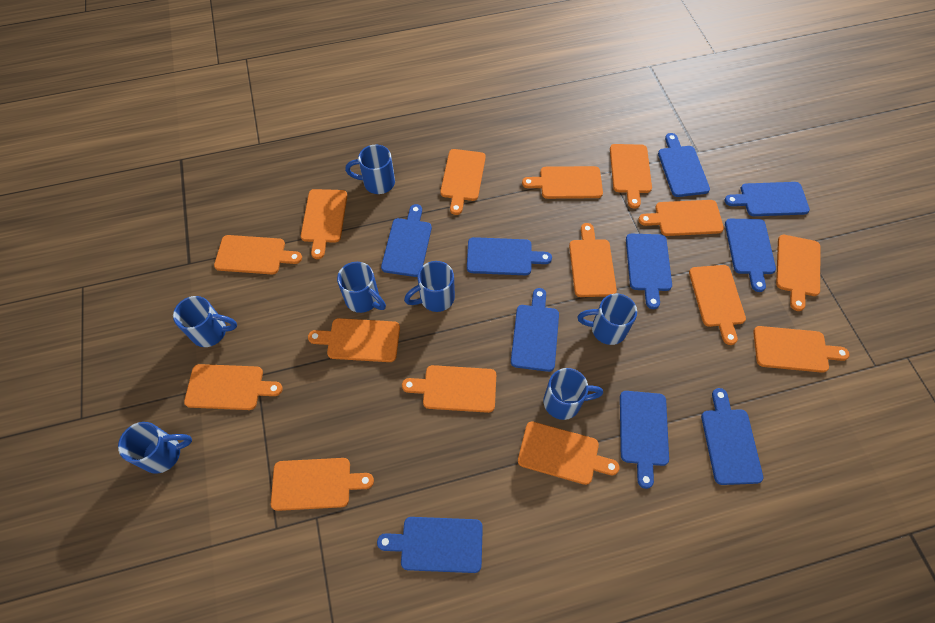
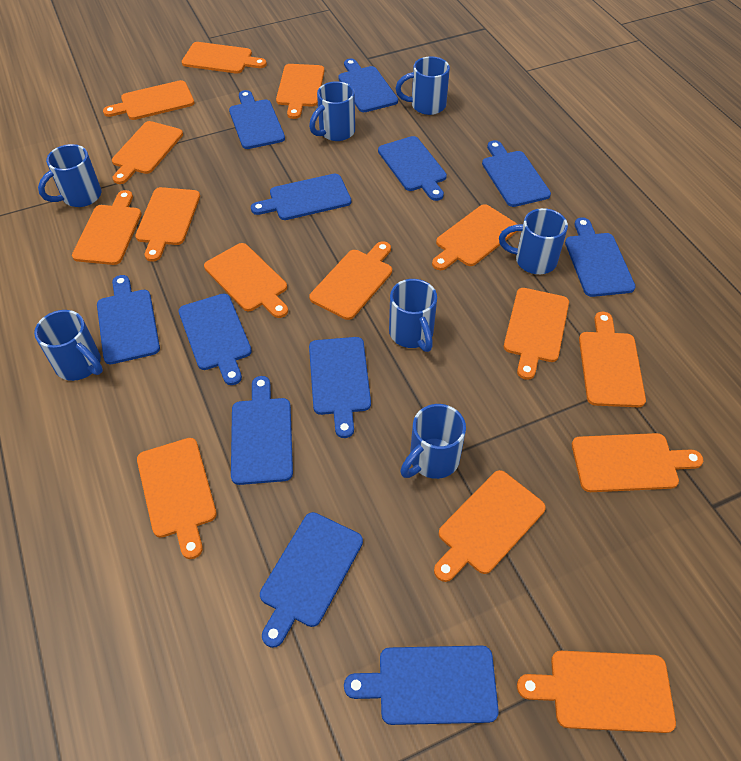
blue cutting board: 10 -> 12

